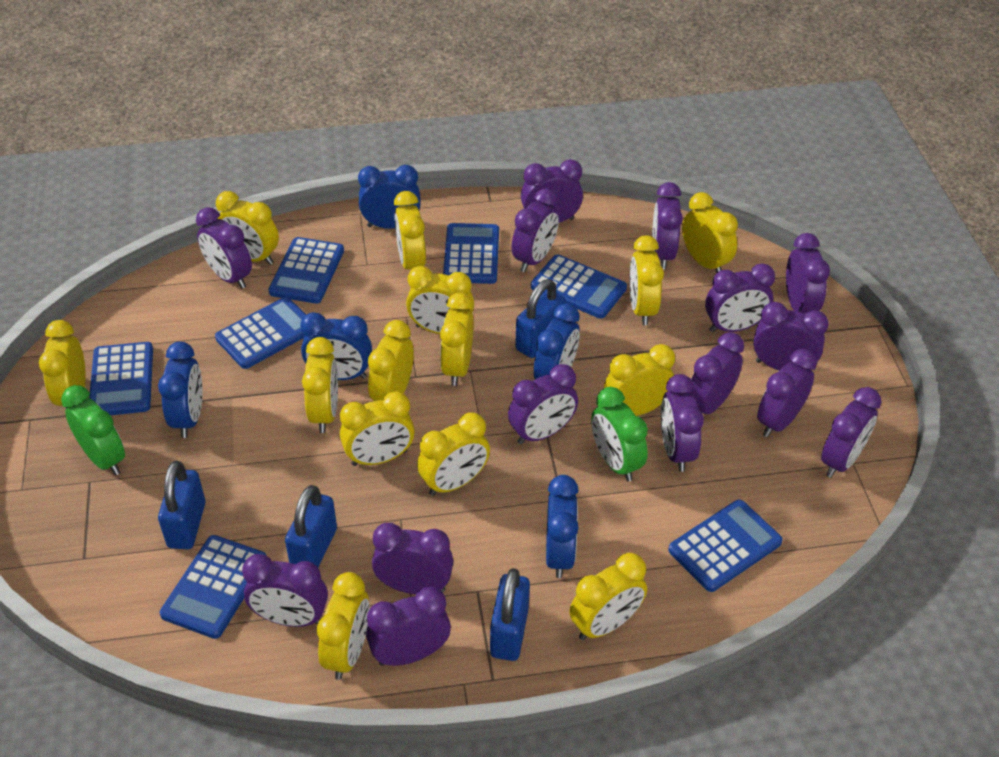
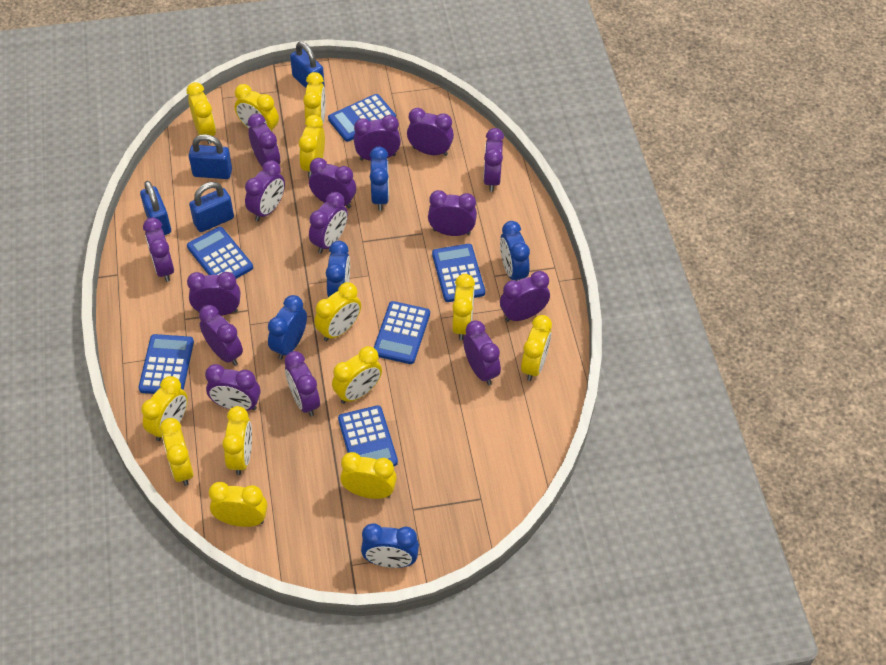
blue calculator: 7 -> 6
green clock: 2 -> 0
yellow clock: 14 -> 13

